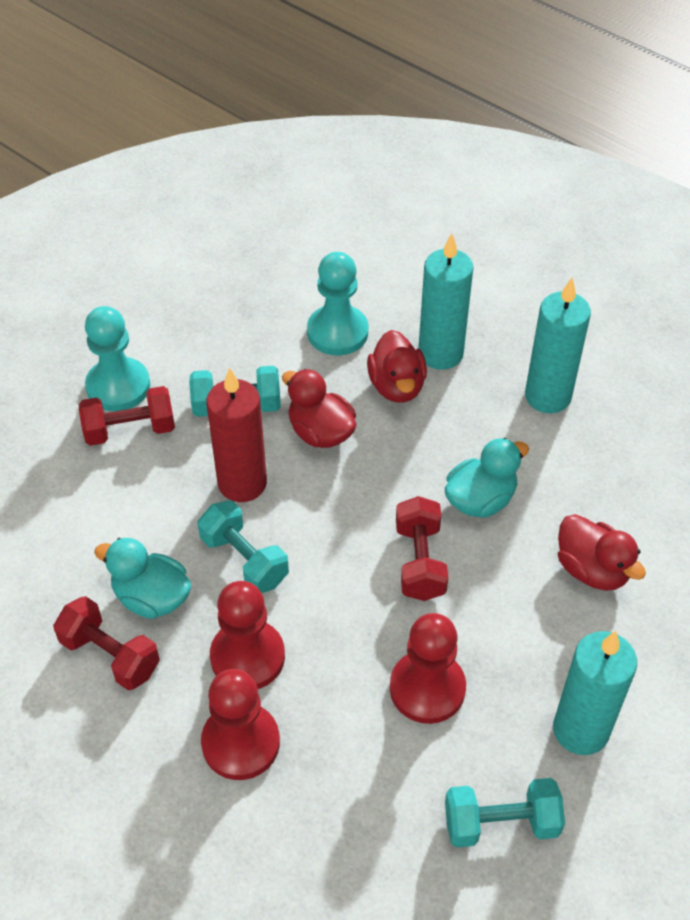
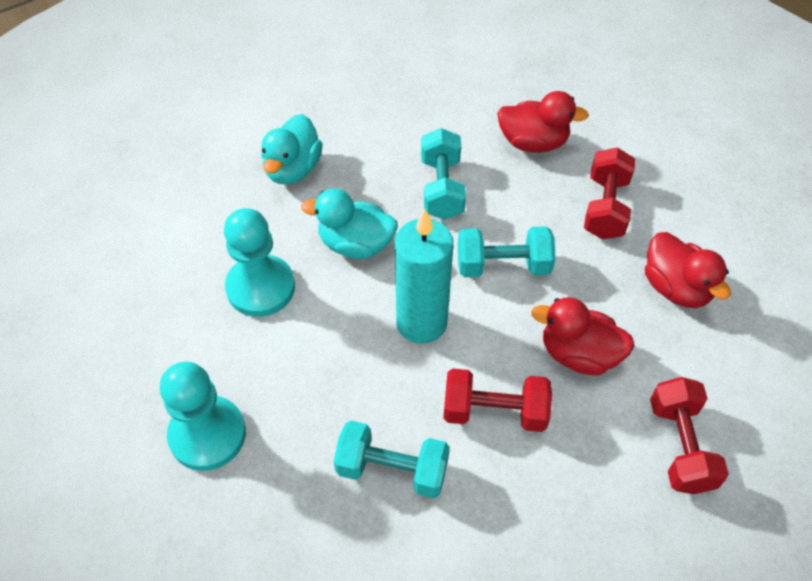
red candle: 1 -> 0
red pawn: 3 -> 0
turquoise candle: 3 -> 1

